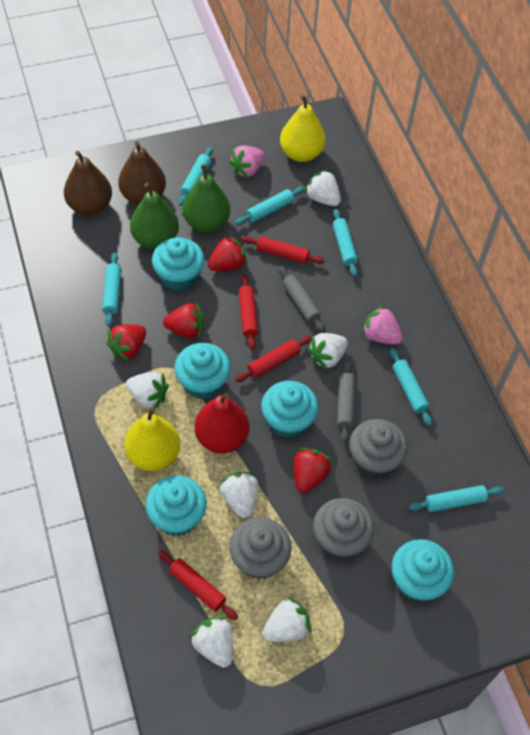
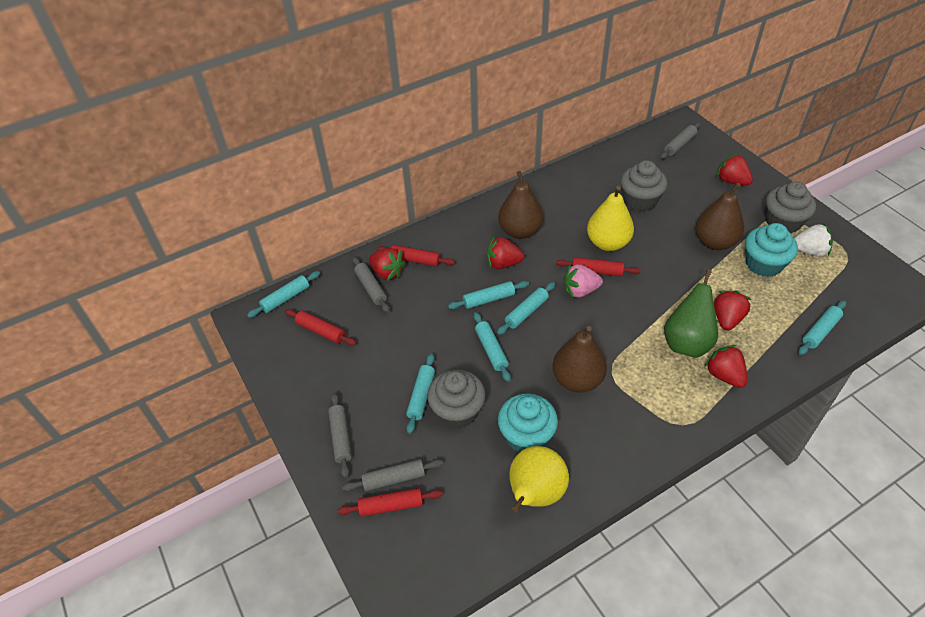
brown pear: 2 -> 3
green pear: 2 -> 1
grey rolling pin: 2 -> 4
pink strawberry: 2 -> 1
red pear: 1 -> 0
red strawberry: 4 -> 5
turquoise cupcake: 5 -> 2
white strawberry: 6 -> 1

